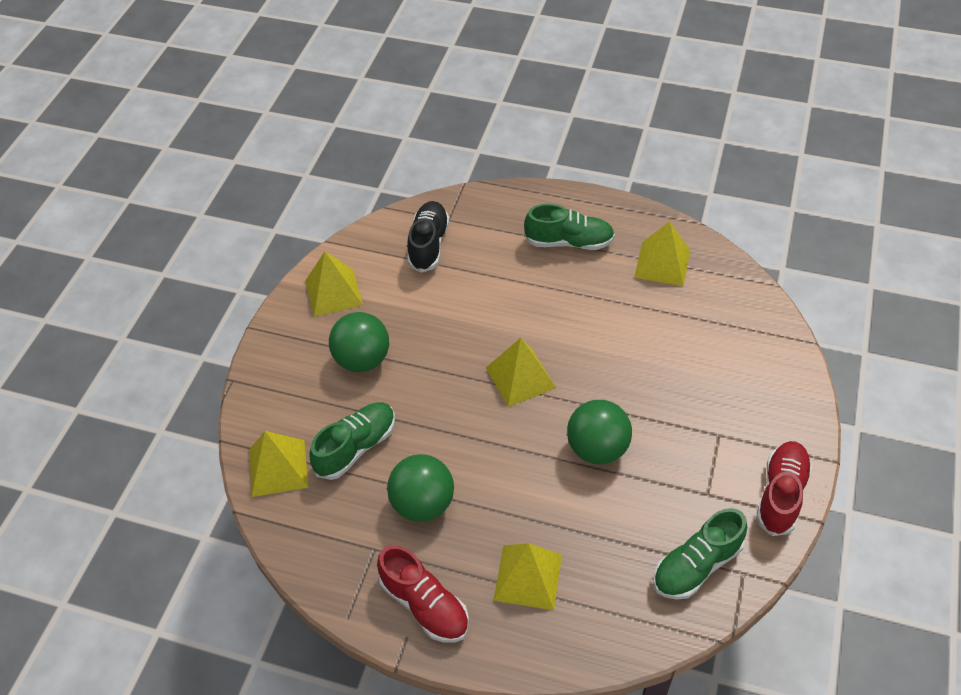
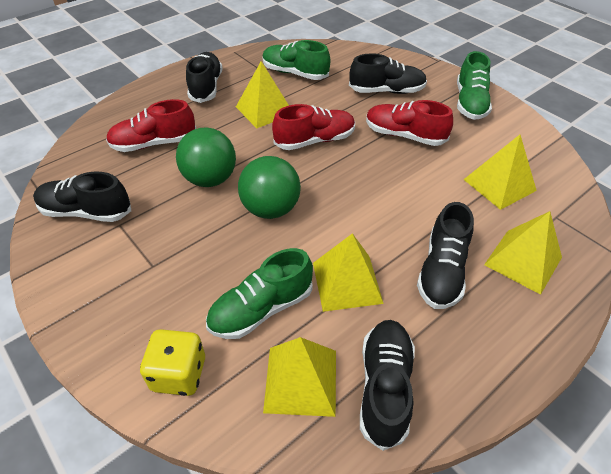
black shoe: 1 -> 5
green ball: 3 -> 2
red shoe: 2 -> 3
yellow dice: 0 -> 1

